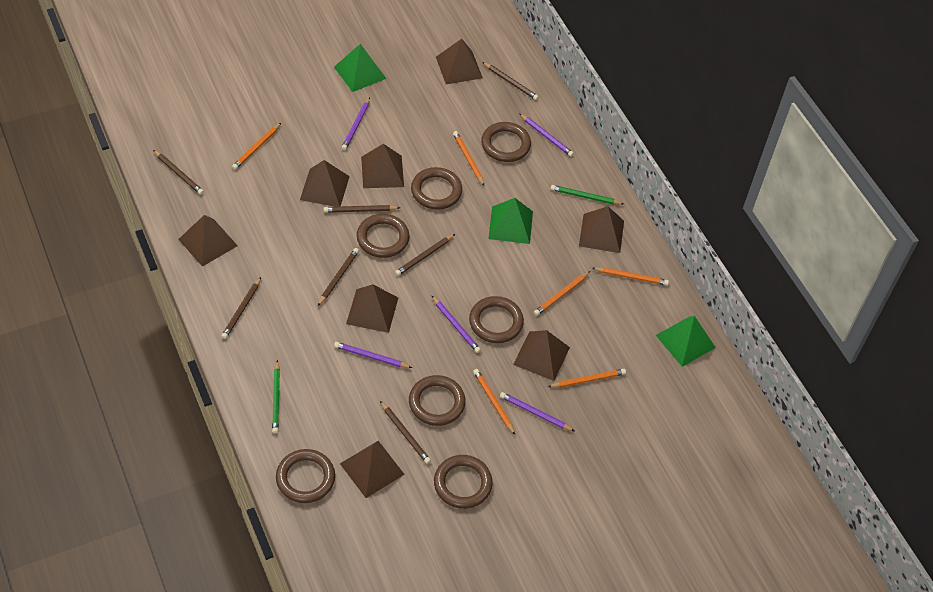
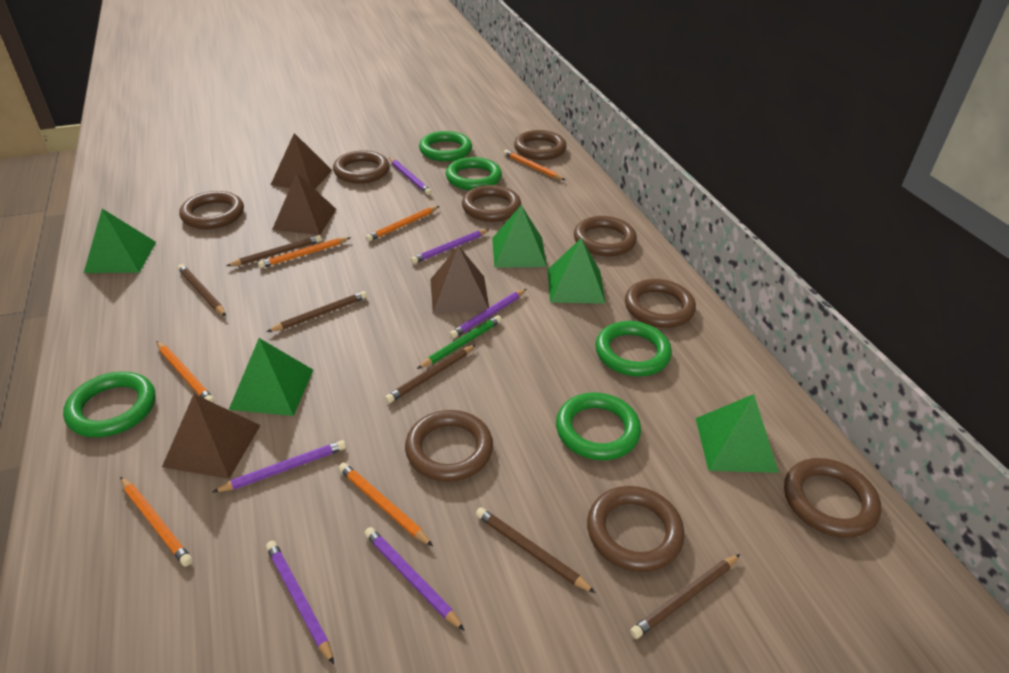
brown pencil: 7 -> 6
brown pyramid: 8 -> 4
brown ring: 7 -> 9
green pencil: 2 -> 1
green pyramid: 3 -> 5
green ring: 0 -> 5
purple pencil: 5 -> 6

